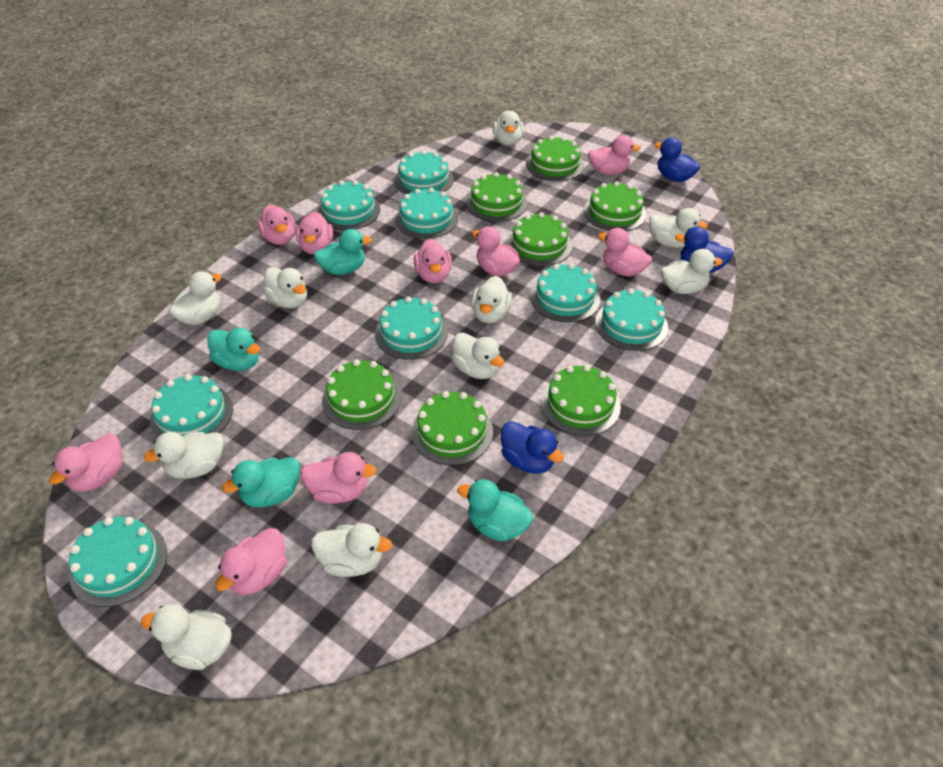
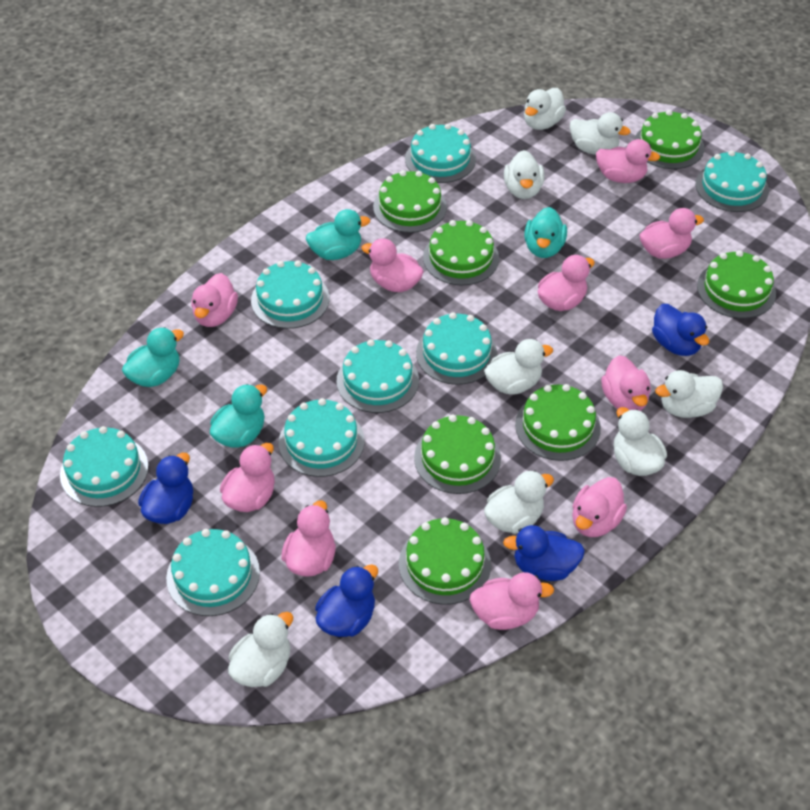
blue duck: 3 -> 4
pink duck: 9 -> 10
white duck: 10 -> 8

